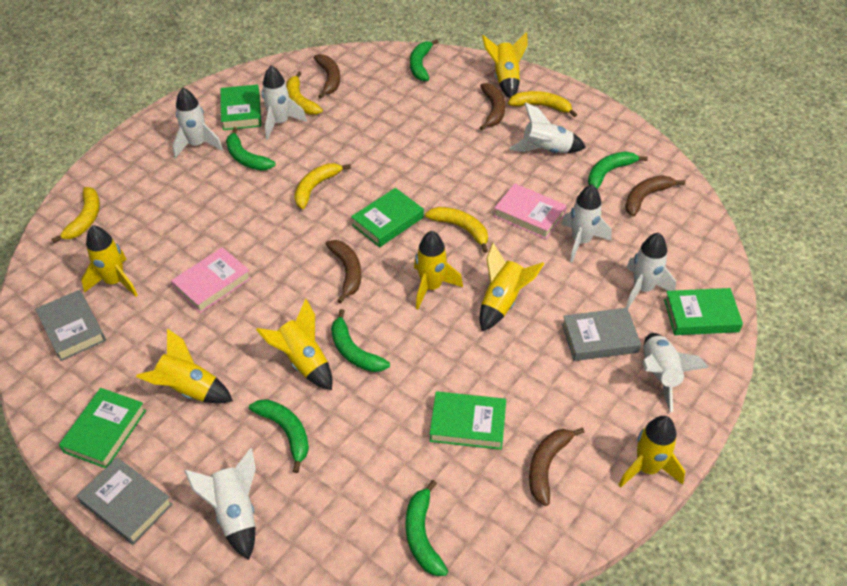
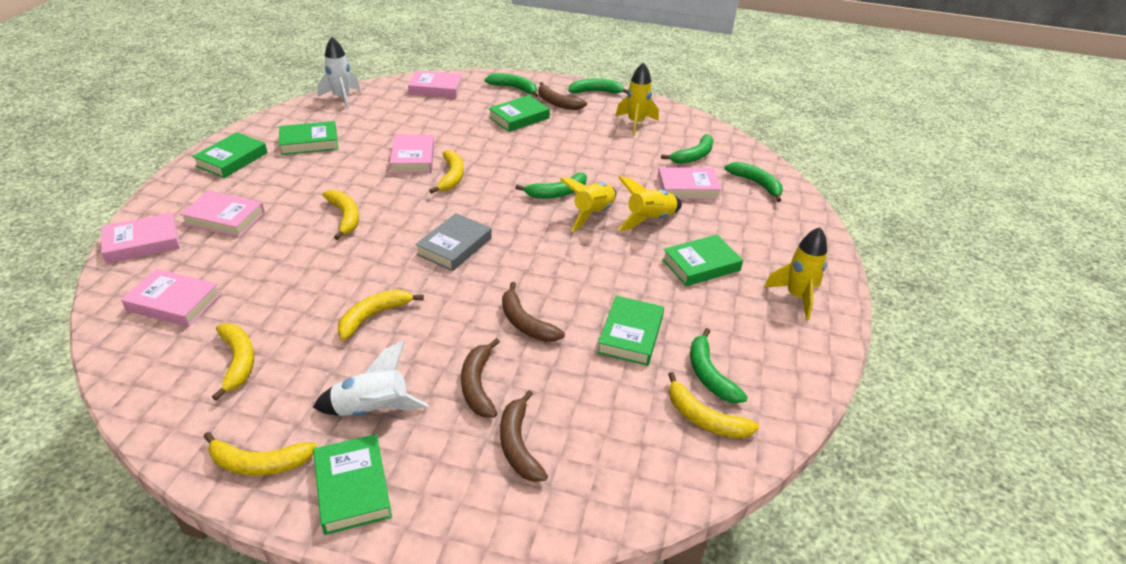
brown banana: 5 -> 4
green book: 5 -> 6
grey book: 3 -> 1
pink book: 2 -> 6
white rocket: 7 -> 2
yellow banana: 5 -> 6
yellow rocket: 7 -> 4

